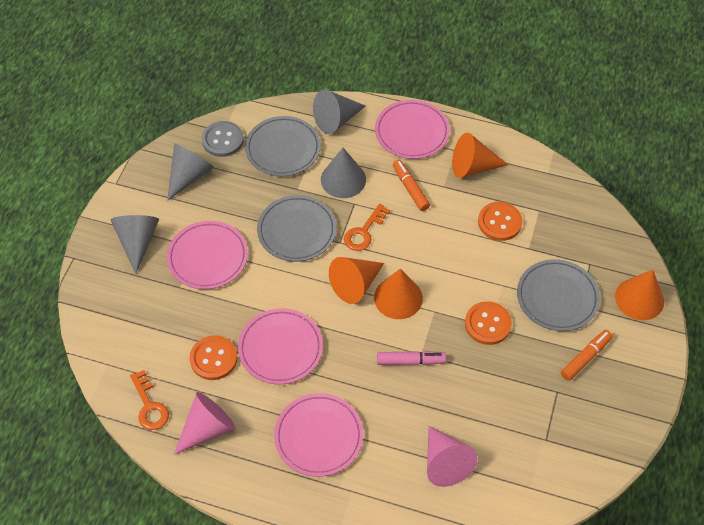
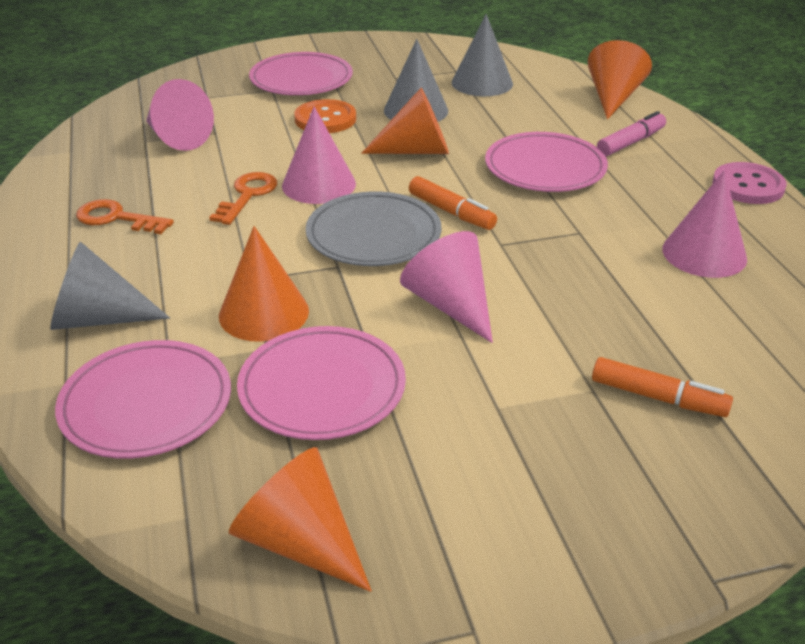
grey button: 1 -> 0
grey cone: 4 -> 3
grey plate: 3 -> 1
orange button: 3 -> 1
pink button: 0 -> 1
pink cone: 2 -> 4

